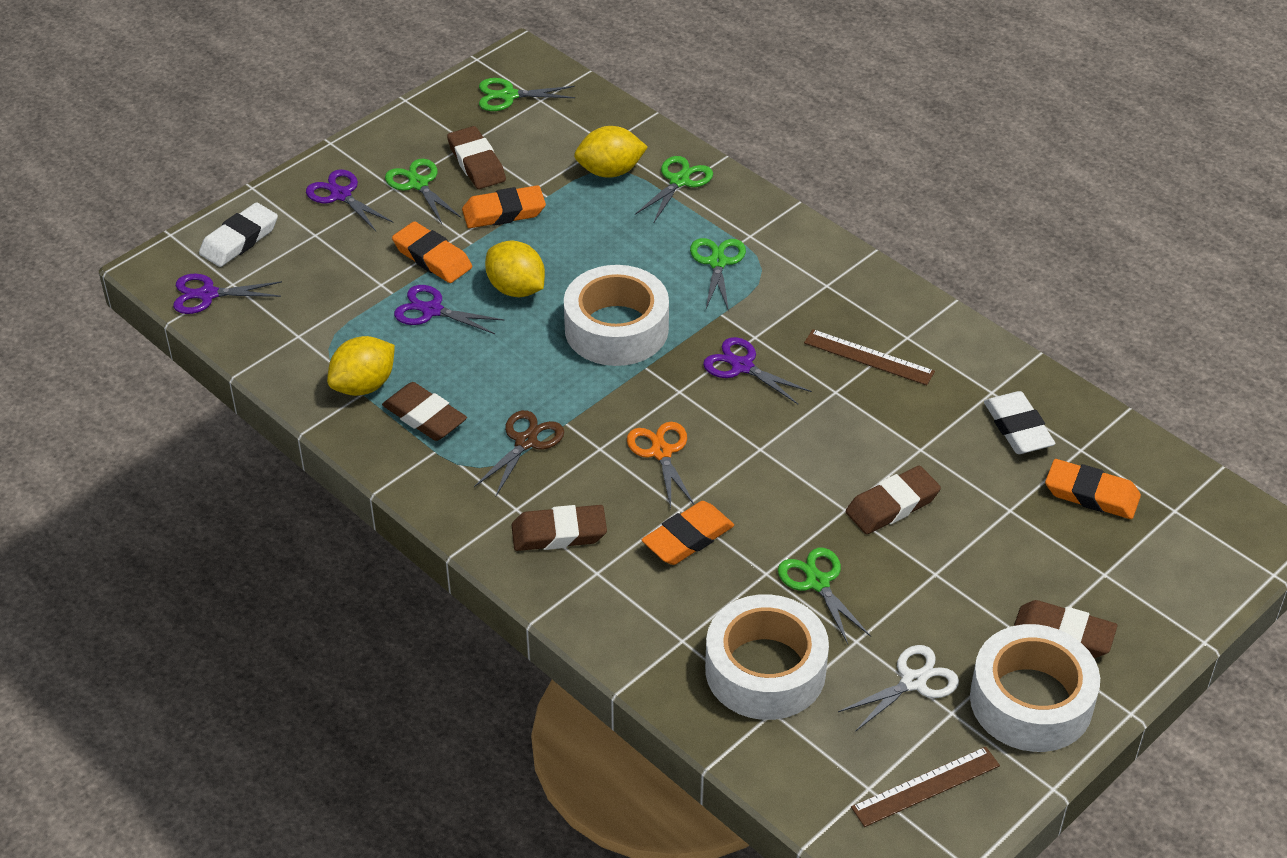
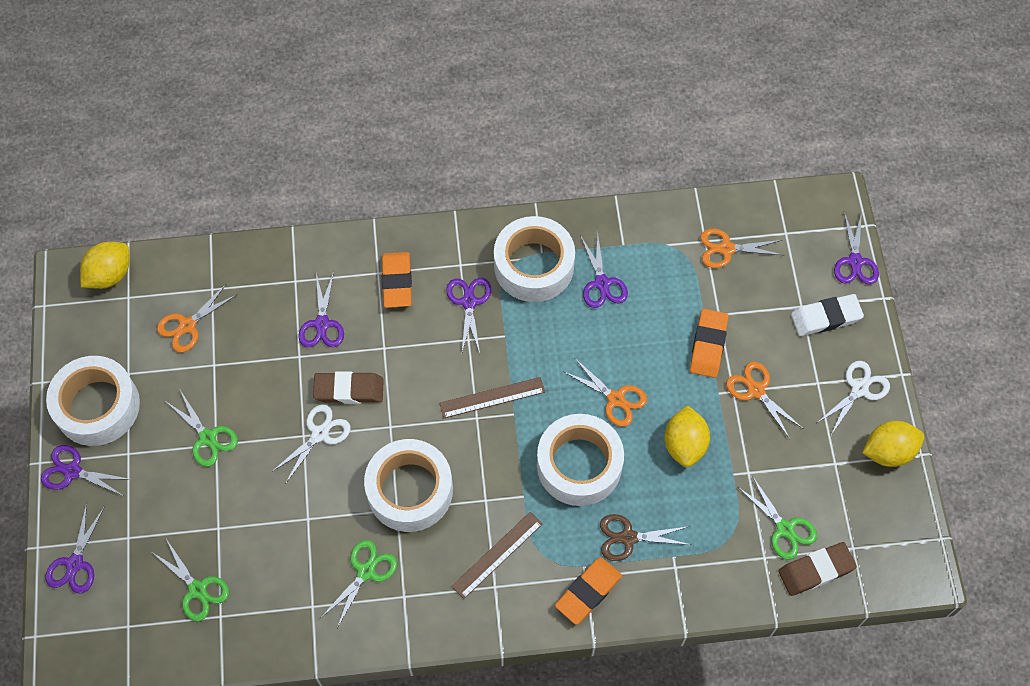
brown eraser: 5 -> 2
green scissors: 5 -> 4
orange eraser: 4 -> 3
orange scissors: 1 -> 4
purple scissors: 4 -> 6
white eraser: 2 -> 1
white scissors: 1 -> 2
white tape: 3 -> 4

